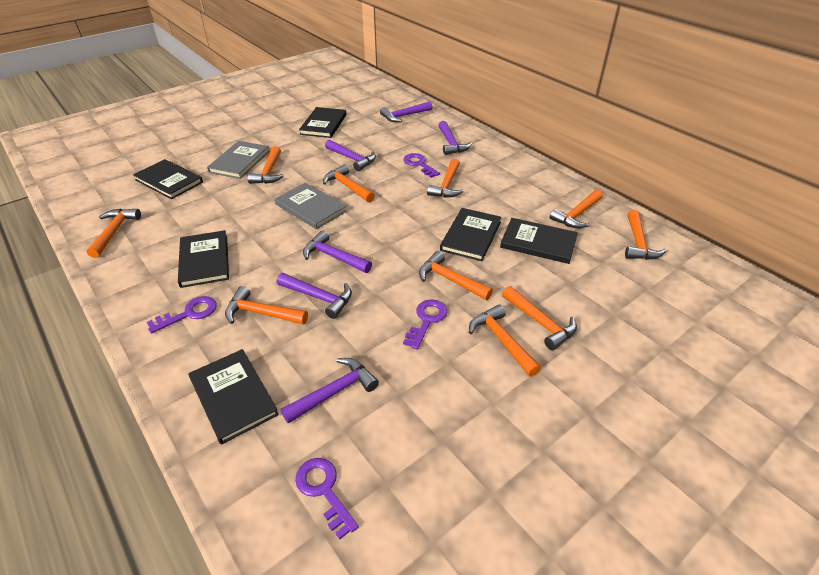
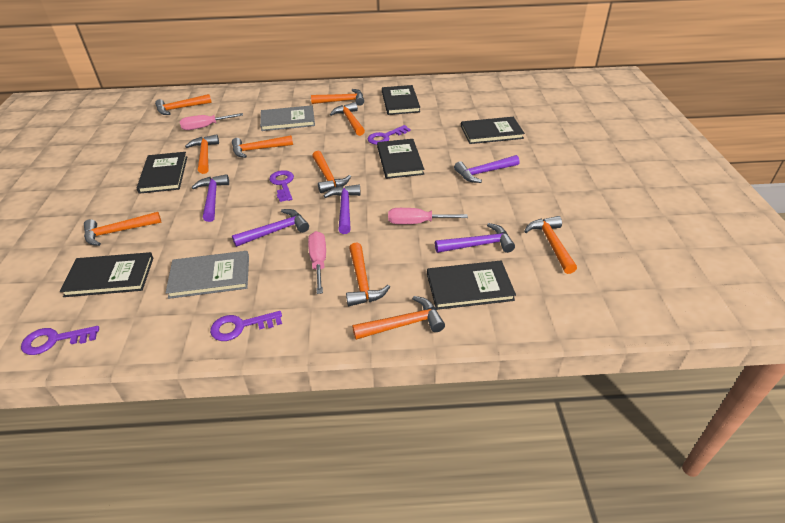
pink screwdriver: 0 -> 3
purple hammer: 6 -> 5

